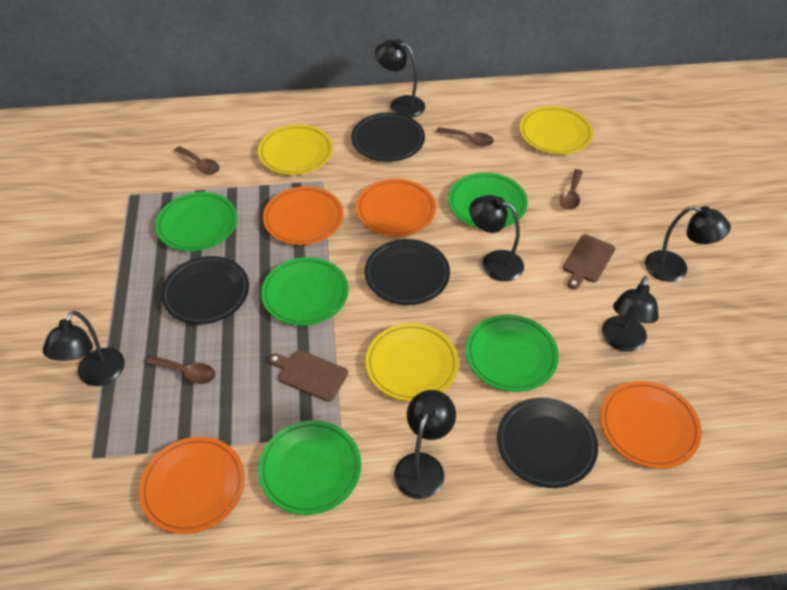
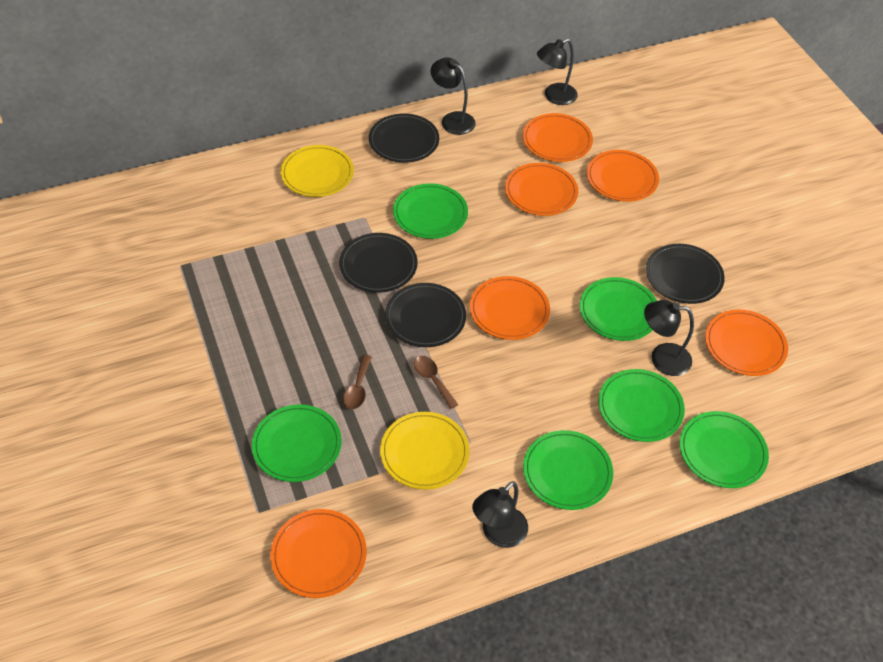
black lamp: 6 -> 4
brown cutting board: 2 -> 0
brown spoon: 4 -> 2
green plate: 5 -> 6
orange plate: 4 -> 6
yellow plate: 3 -> 2

